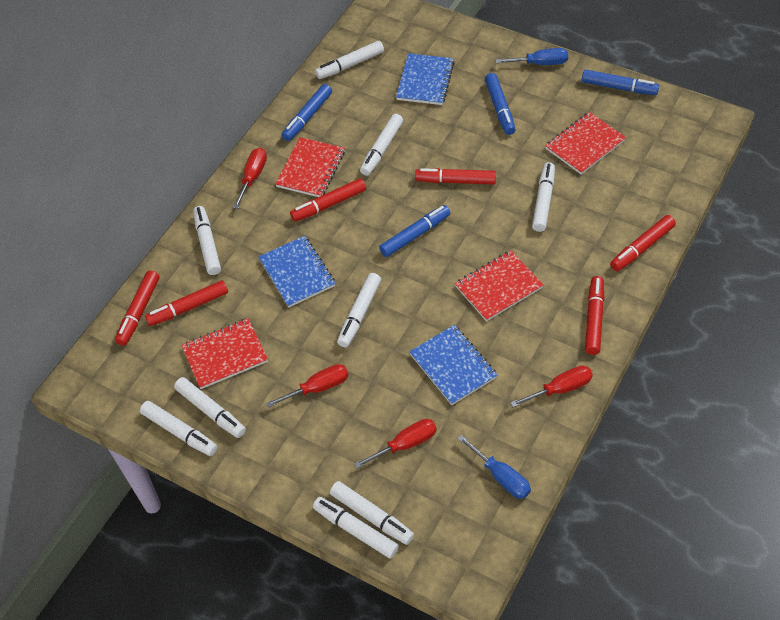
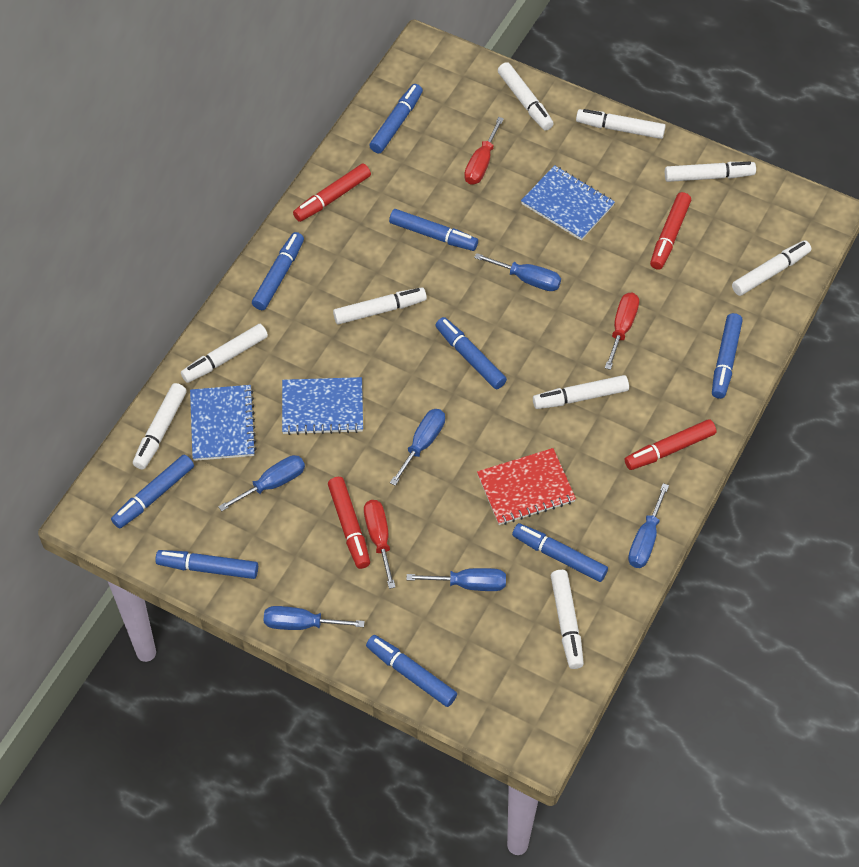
blue marker: 4 -> 9
blue screwdriver: 2 -> 6
red marker: 6 -> 4
red notebook: 4 -> 1
red screwdriver: 4 -> 3

